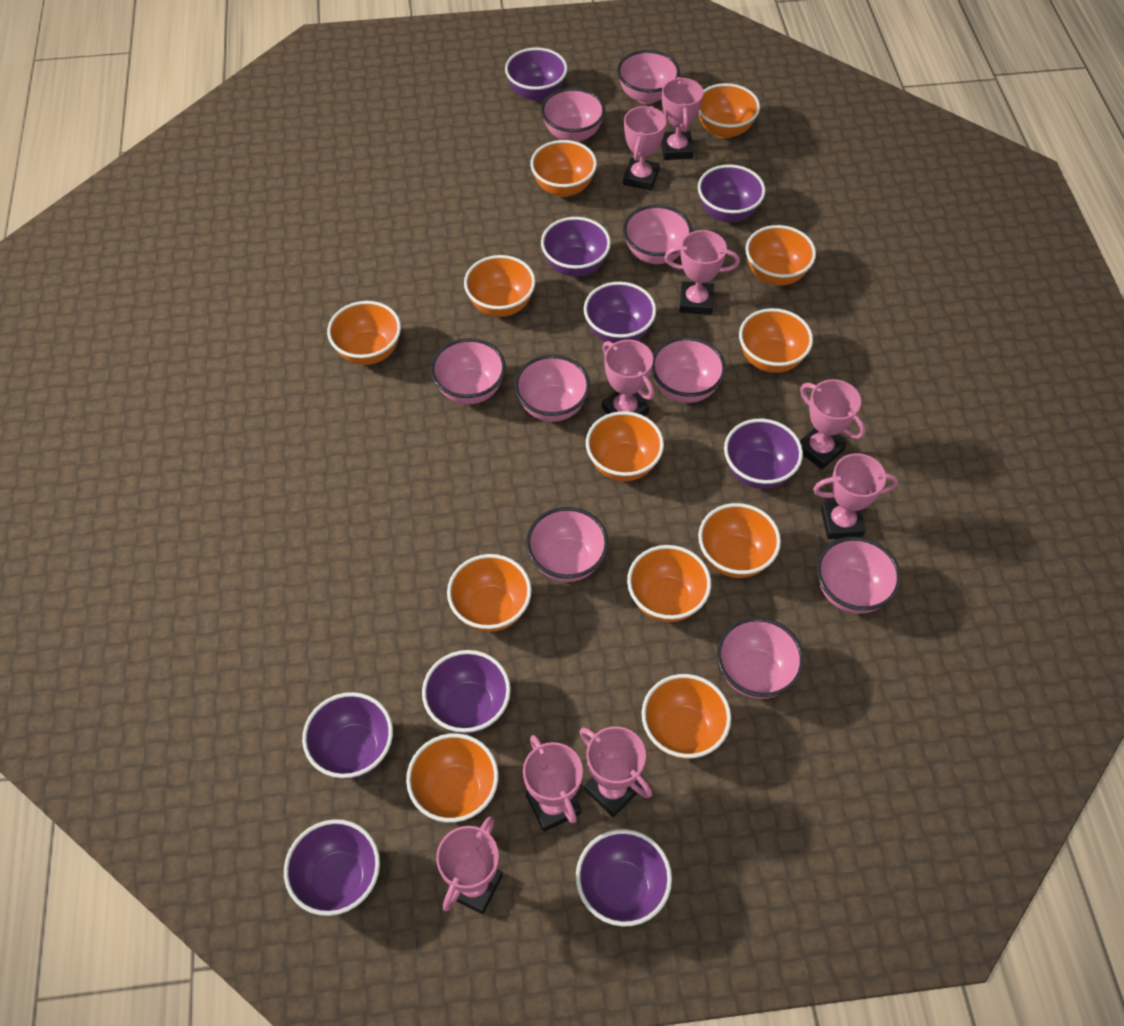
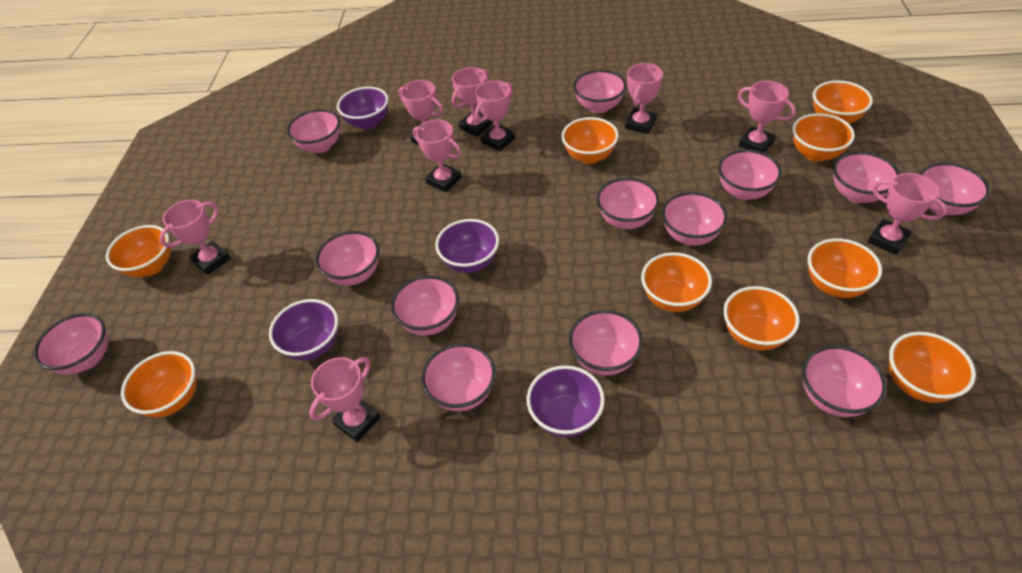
orange bowl: 12 -> 9
pink bowl: 9 -> 13
purple bowl: 9 -> 4

